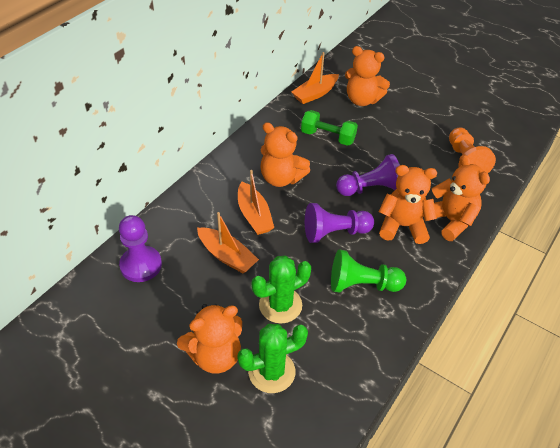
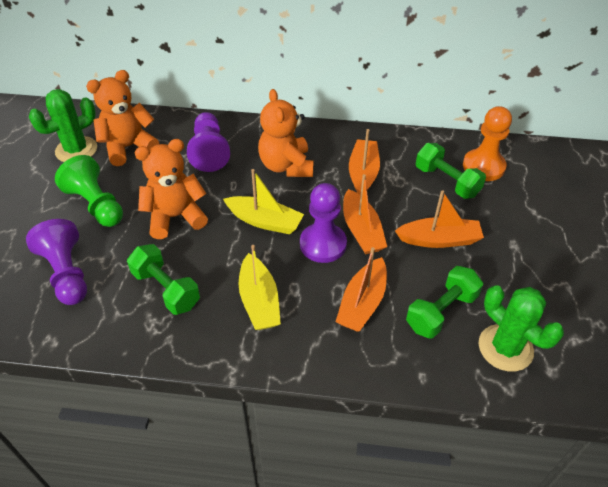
green dumbbell: 1 -> 3
orange boat: 3 -> 4
orange teddy bear: 5 -> 3
yellow boat: 0 -> 2

